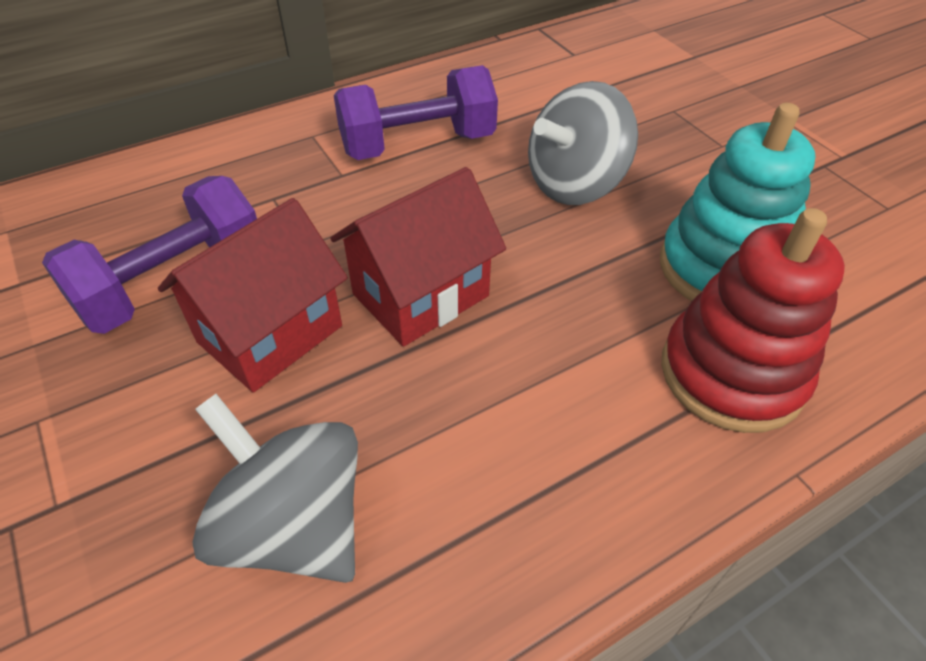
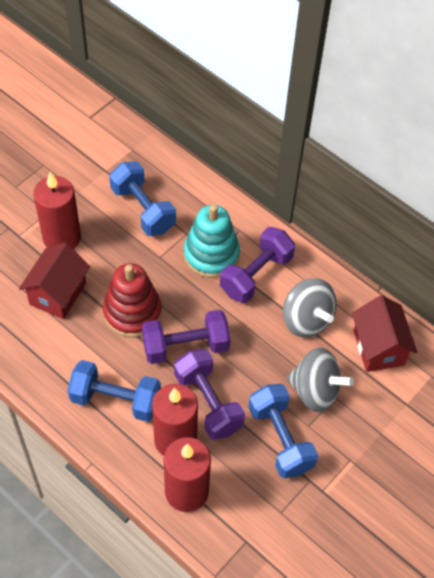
blue dumbbell: 0 -> 3
purple dumbbell: 2 -> 3
red candle: 0 -> 3

